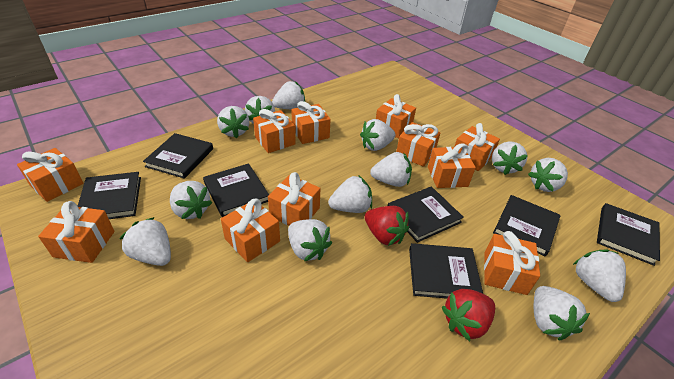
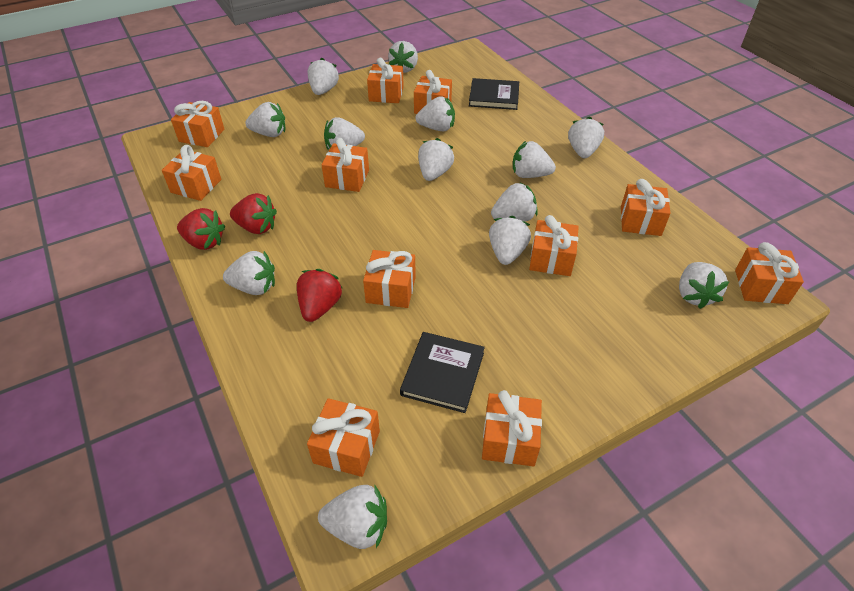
black book: 7 -> 2
red strawberry: 2 -> 3

